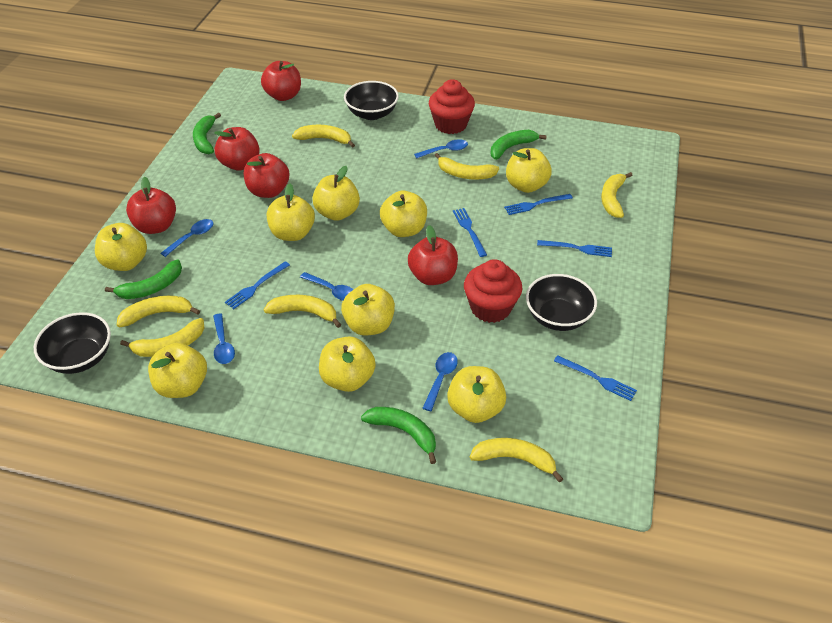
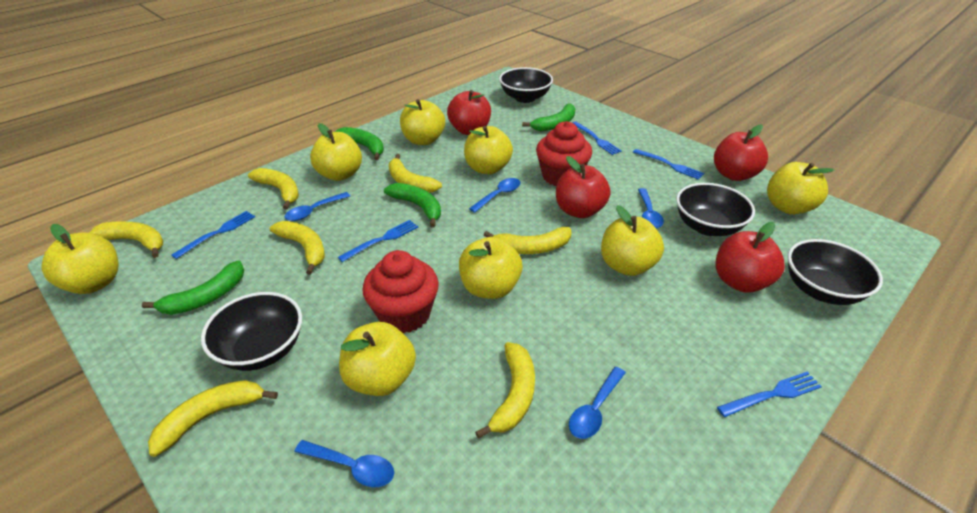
black bowl: 3 -> 4
red apple: 5 -> 4
yellow apple: 9 -> 8

